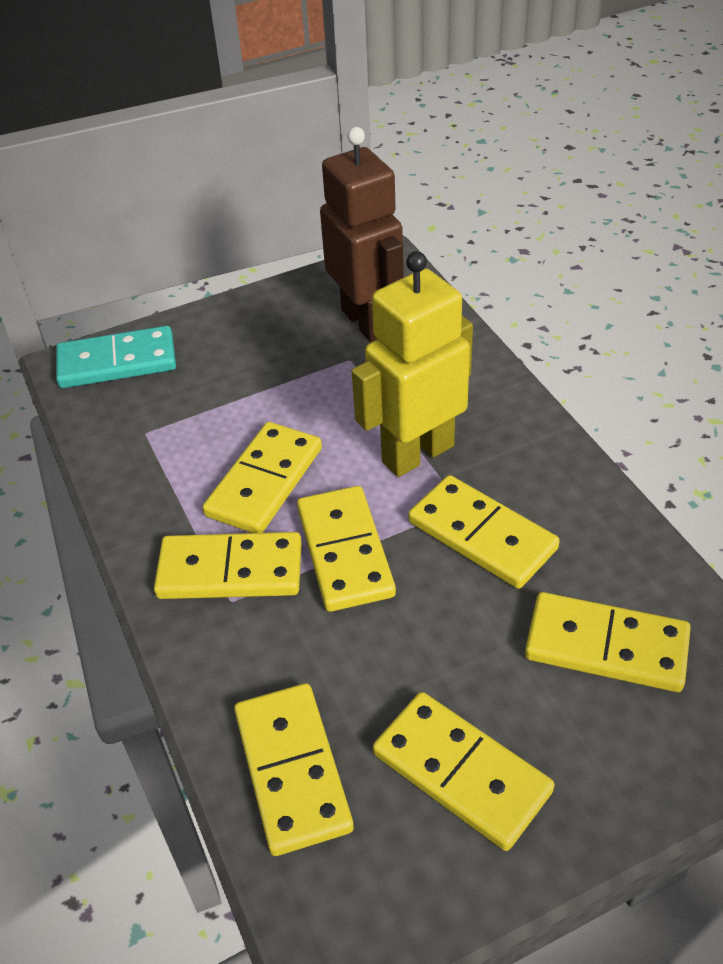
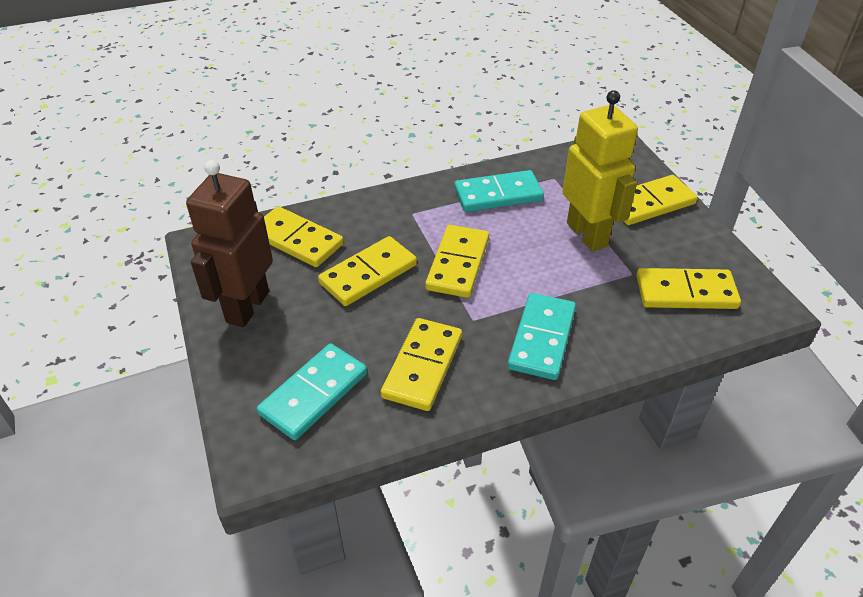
turquoise domino: 1 -> 3
yellow domino: 7 -> 6

